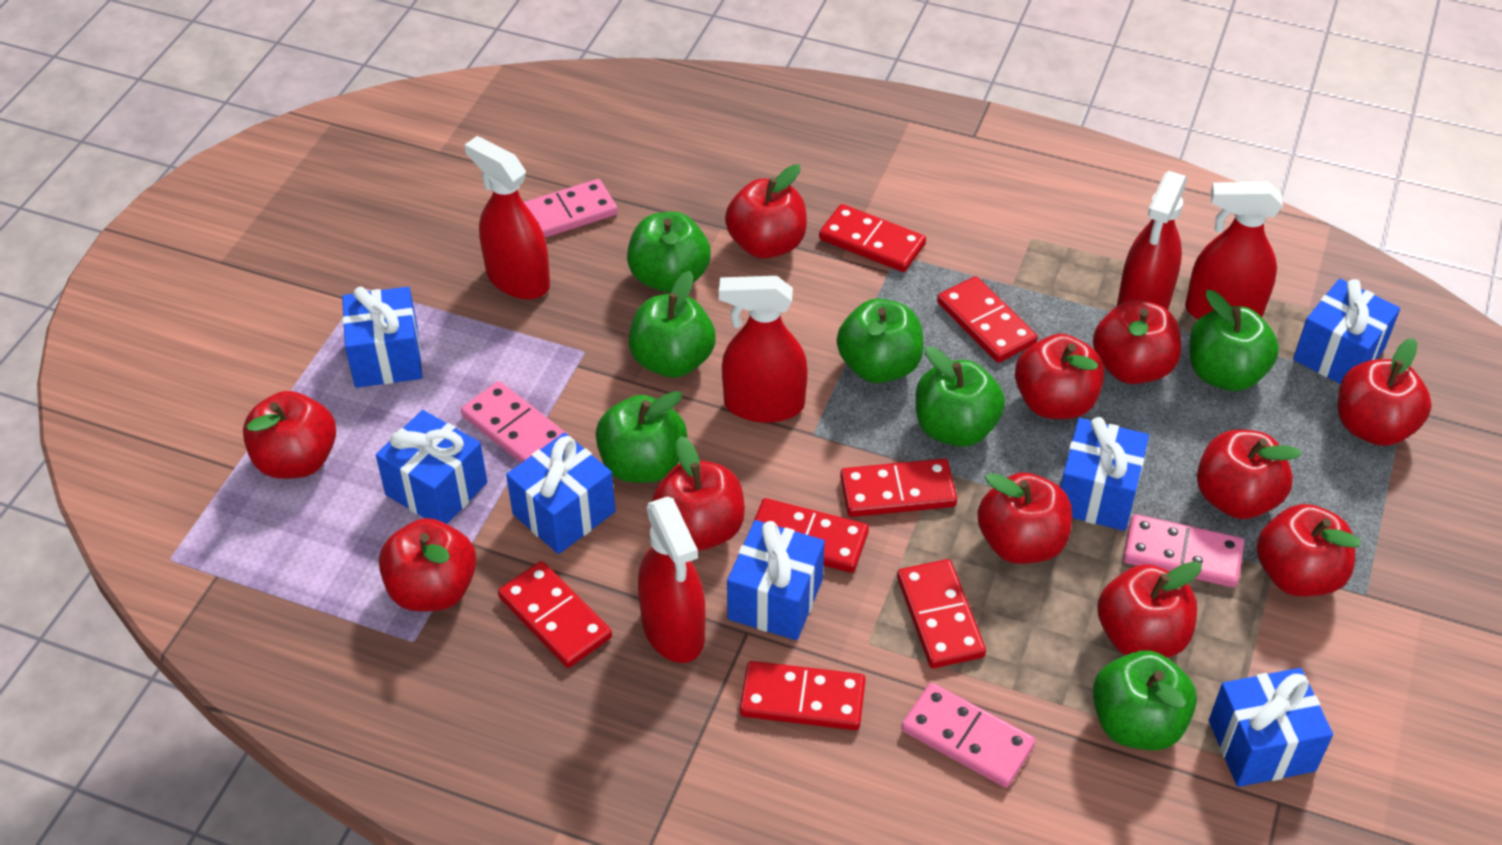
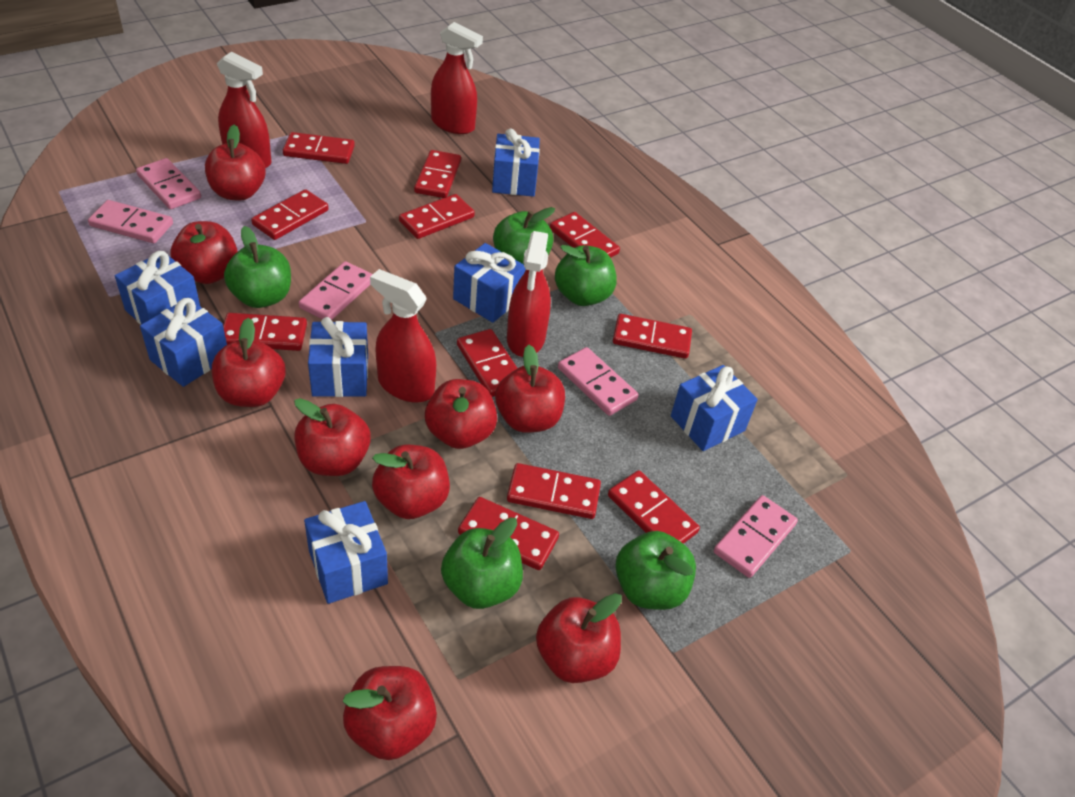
green apple: 7 -> 5
pink domino: 4 -> 5
red apple: 11 -> 9
red domino: 7 -> 11
red spray bottle: 5 -> 4

